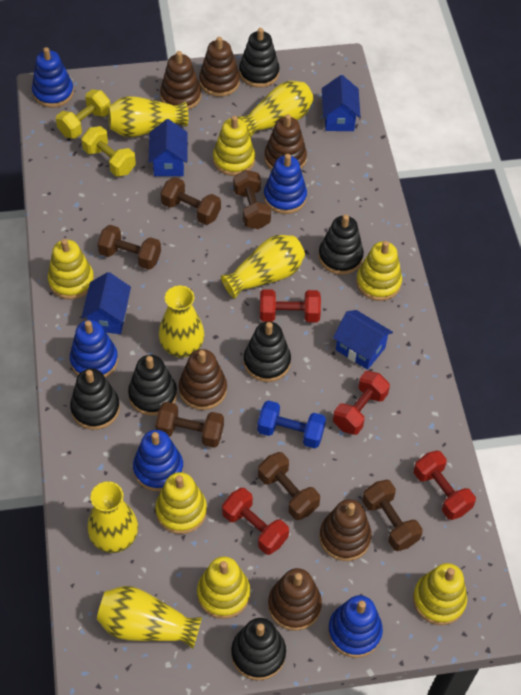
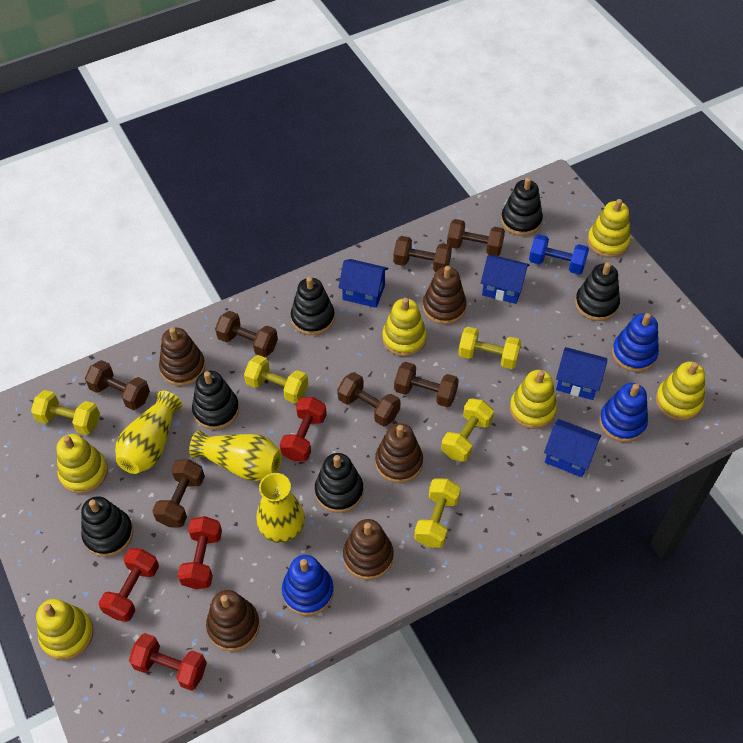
blue stacking toy: 5 -> 3
brown dumbbell: 6 -> 7
brown stacking toy: 6 -> 5
yellow dumbbell: 2 -> 5
yellow vase: 6 -> 3

